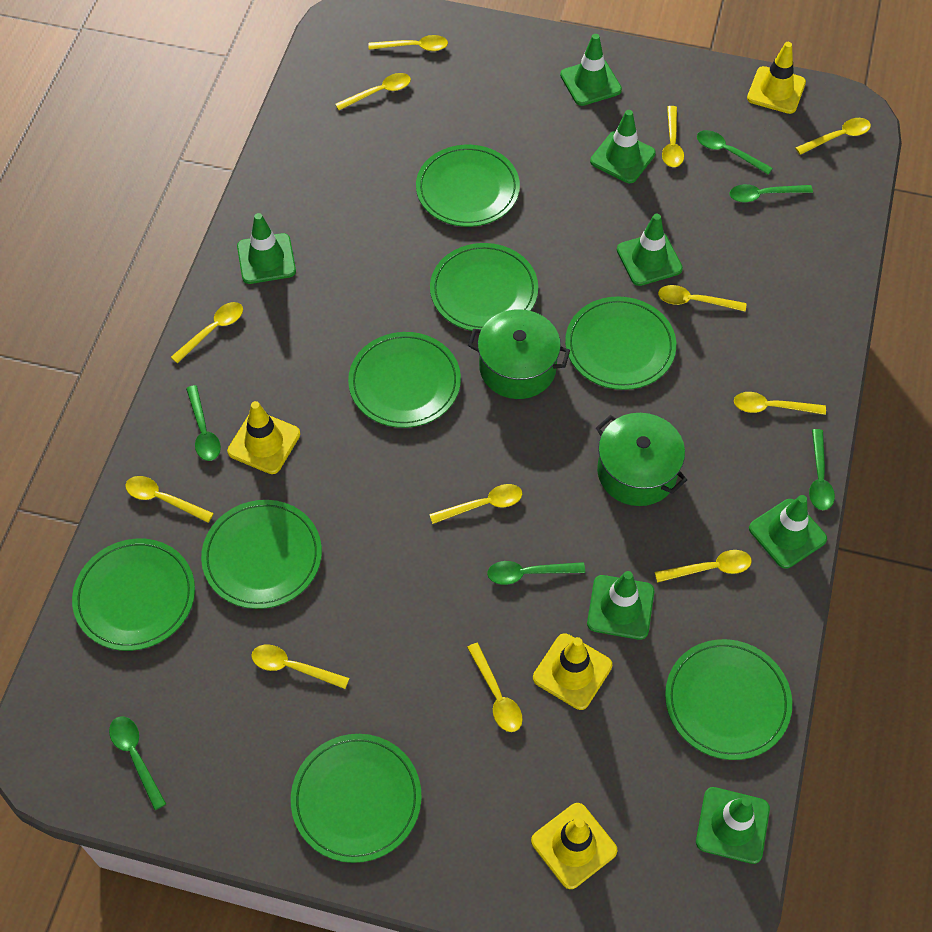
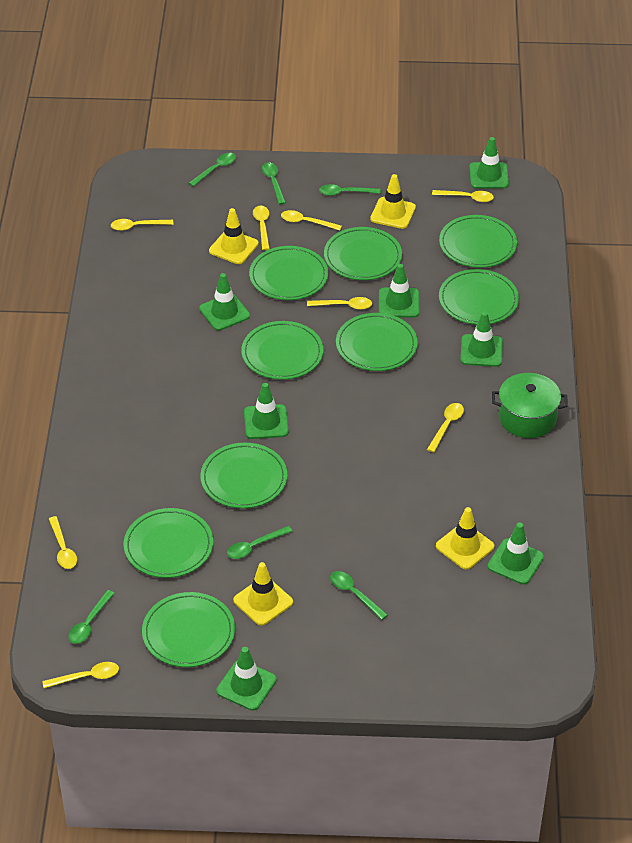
green plate: 8 -> 9
green pot: 2 -> 1
yellow spoon: 12 -> 8

